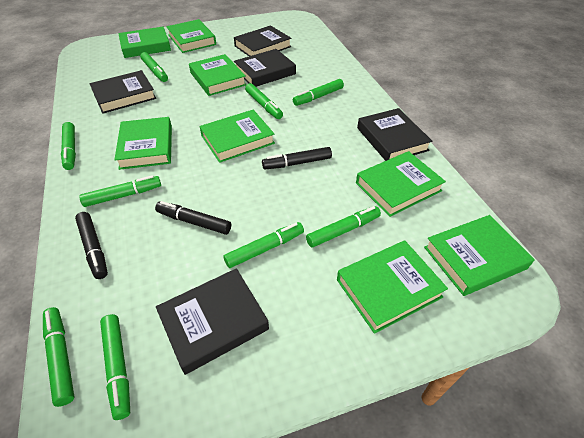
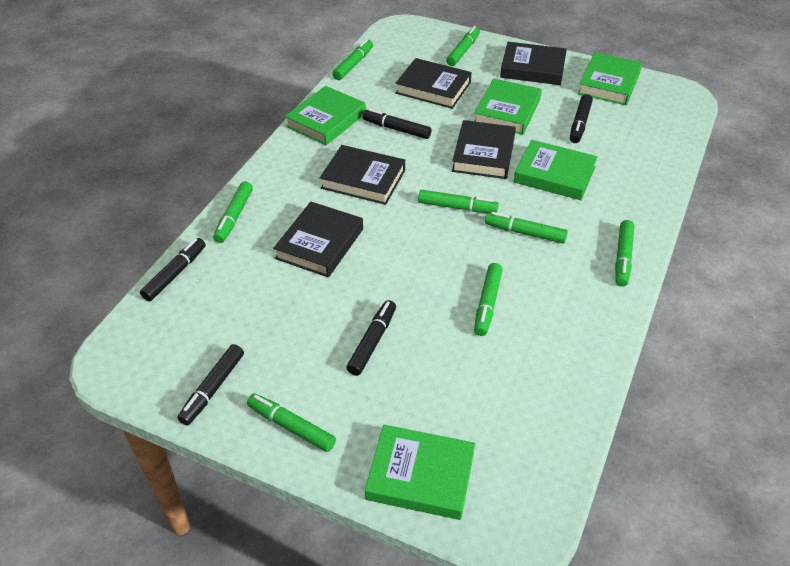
black marker: 3 -> 5
green book: 8 -> 5
green marker: 9 -> 8

